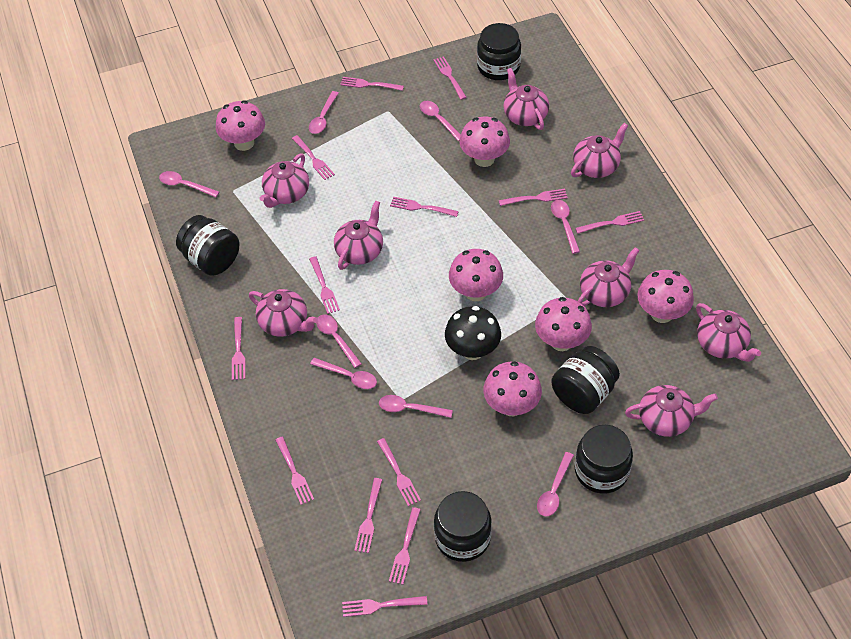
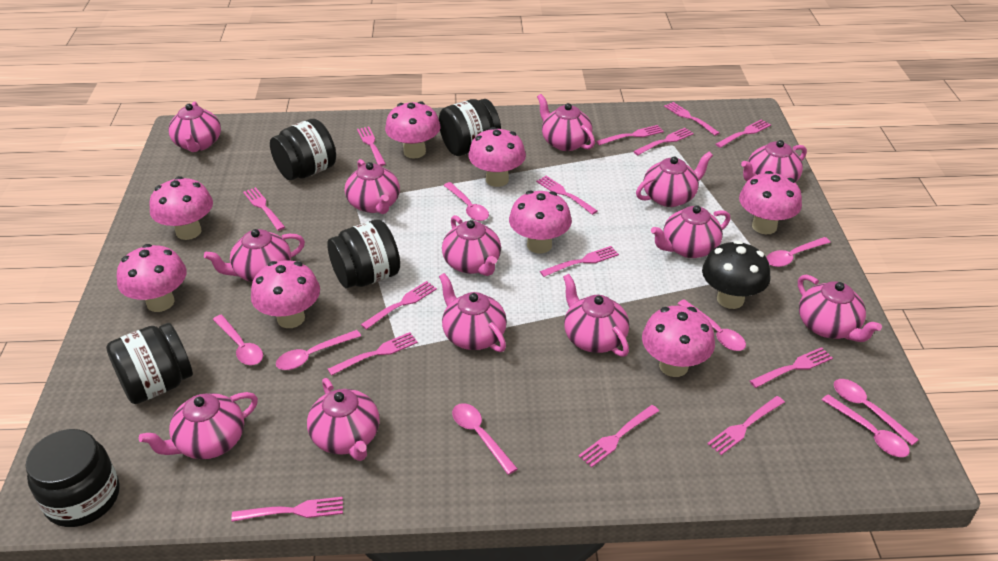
pink fork: 13 -> 14
pink mushroom: 6 -> 8
pink teapot: 8 -> 13

